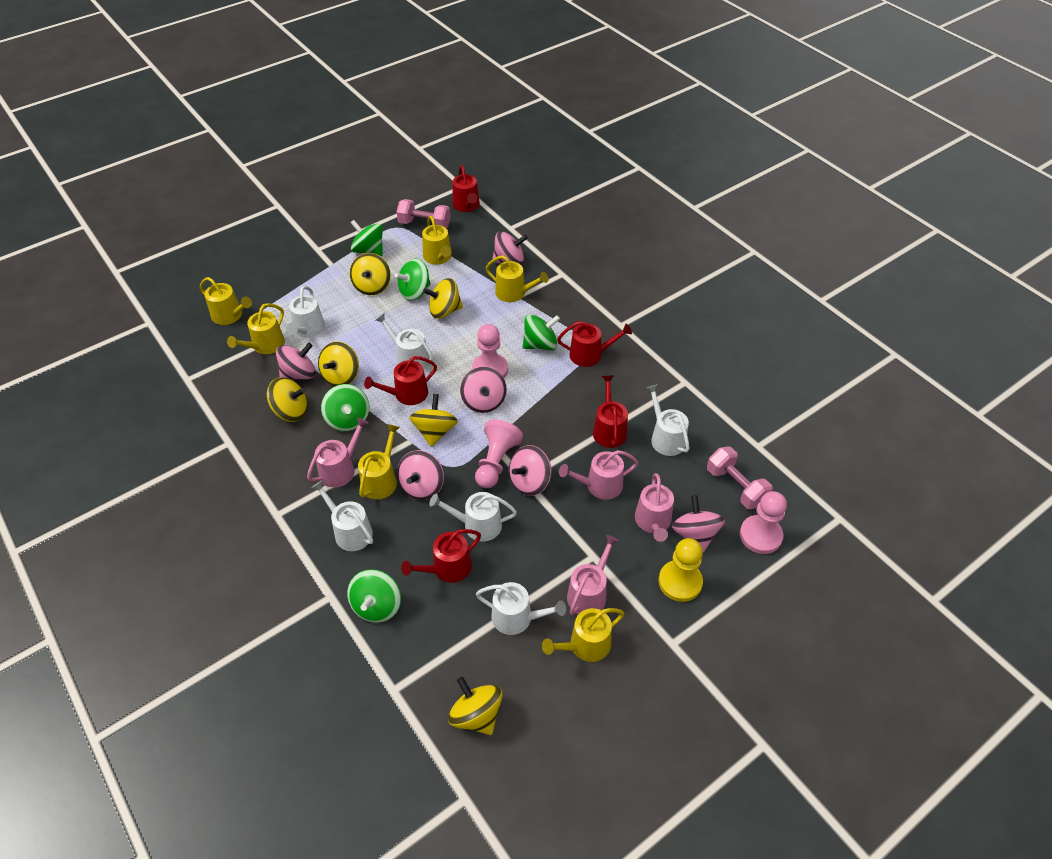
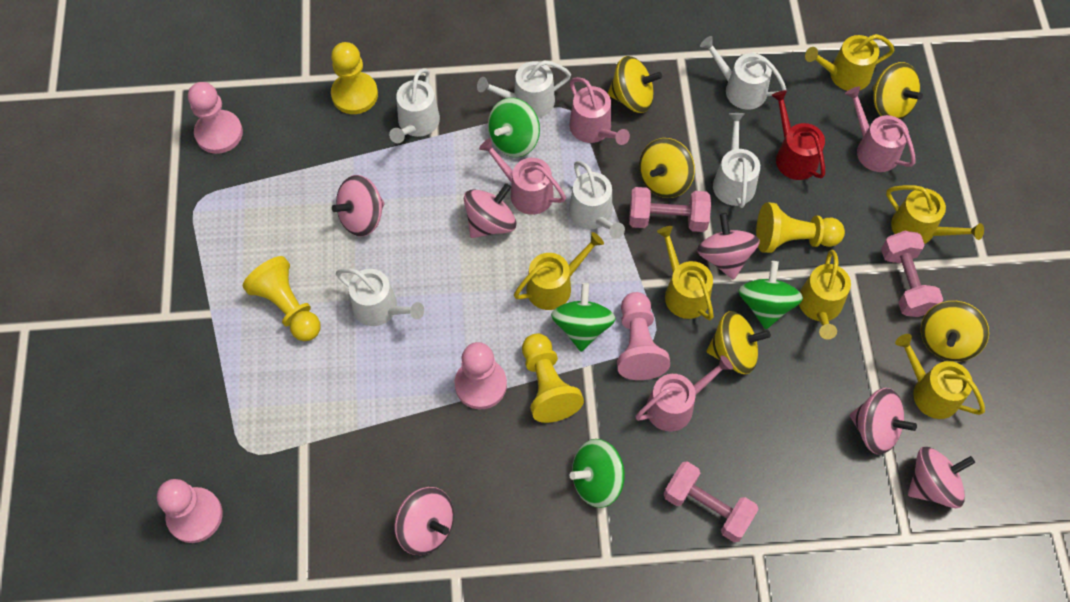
green spinning top: 5 -> 4
pink dumbbell: 2 -> 3
pink pawn: 3 -> 4
red watering can: 5 -> 1
yellow pawn: 1 -> 4
yellow spinning top: 6 -> 5

